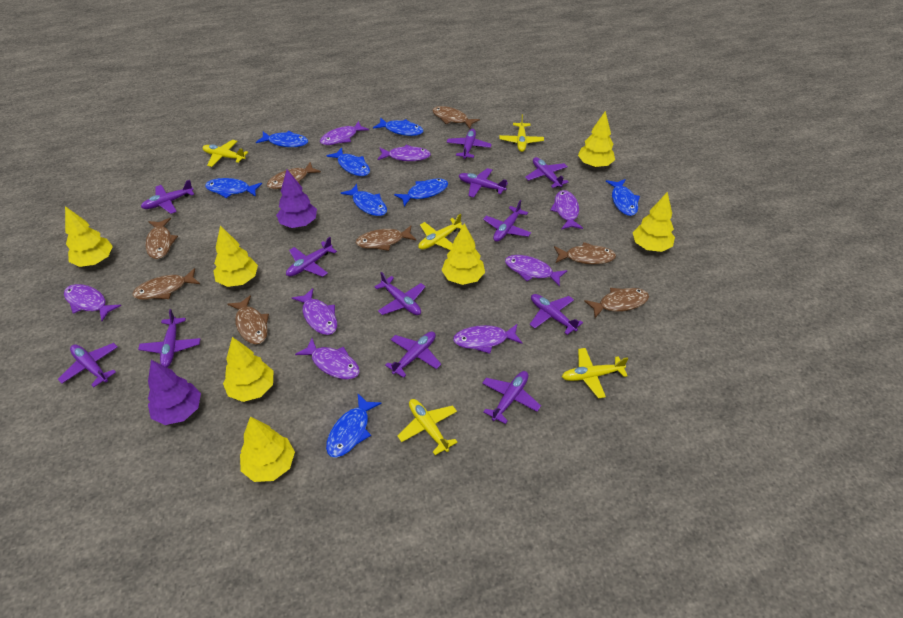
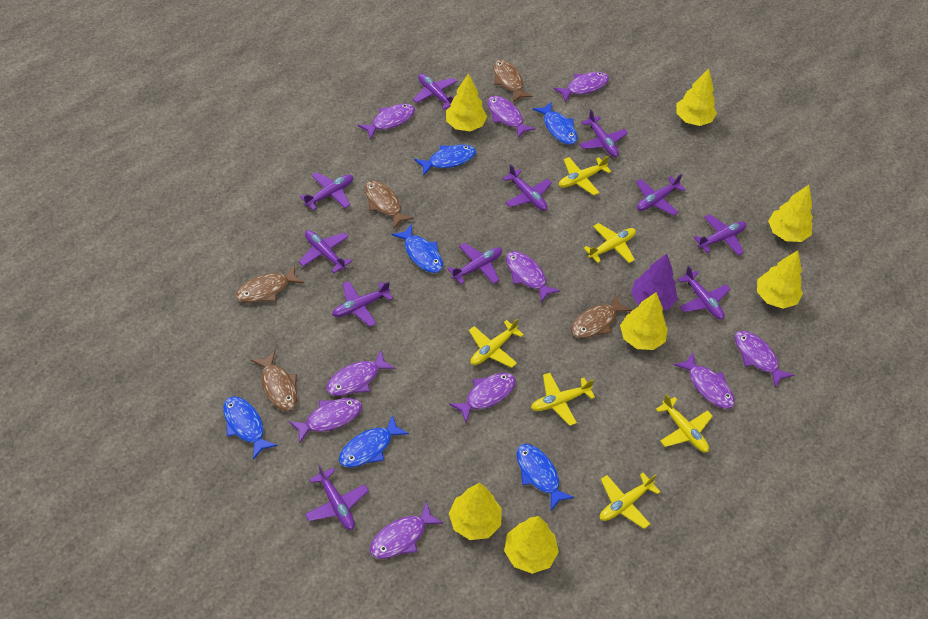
blue fish: 8 -> 6
brown fish: 8 -> 5
purple fish: 8 -> 10
purple plane: 12 -> 11
purple tree: 2 -> 1
yellow plane: 5 -> 6

